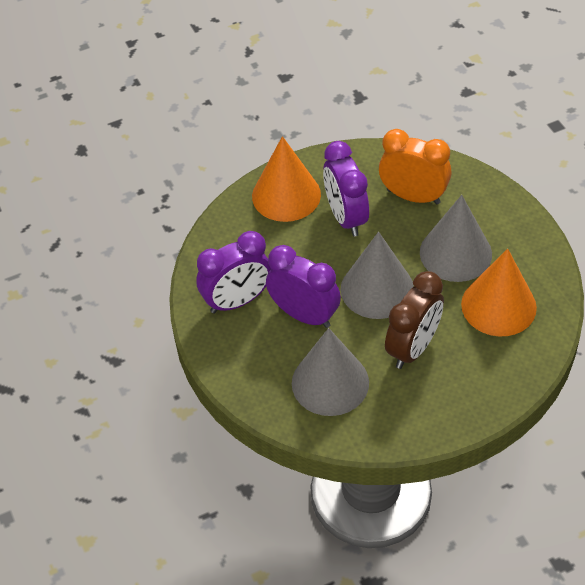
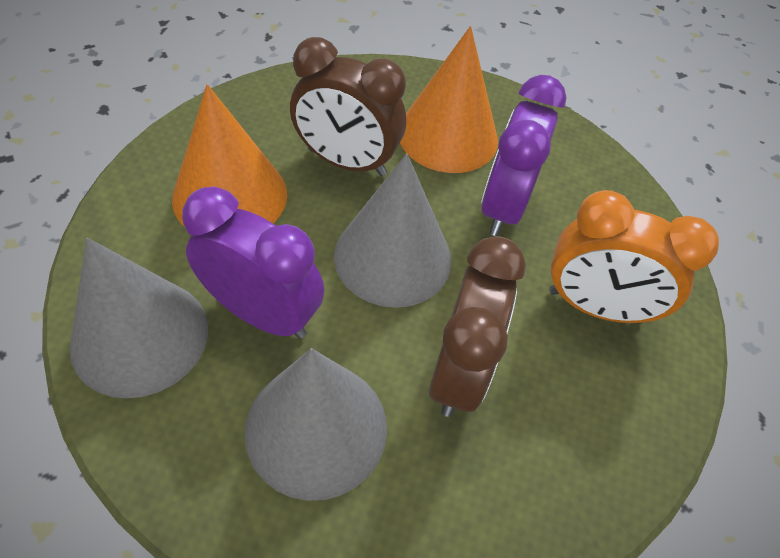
brown clock: 1 -> 2
purple clock: 3 -> 2

